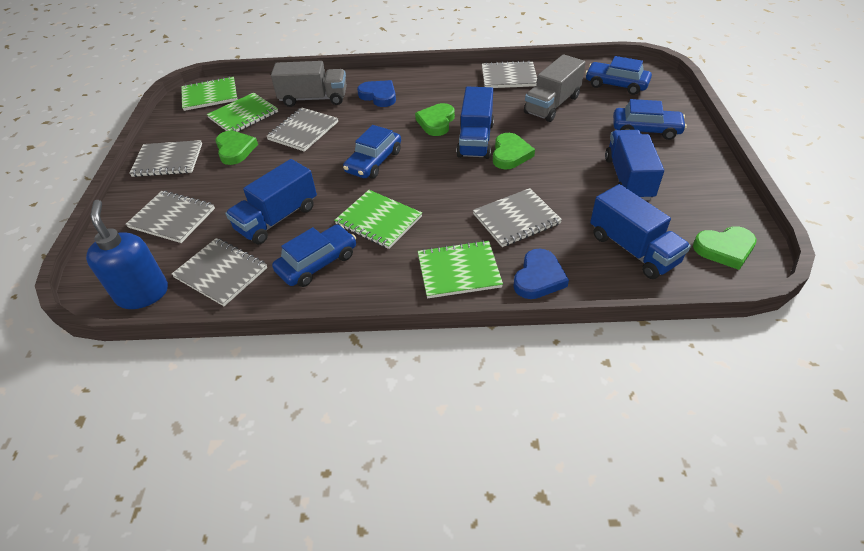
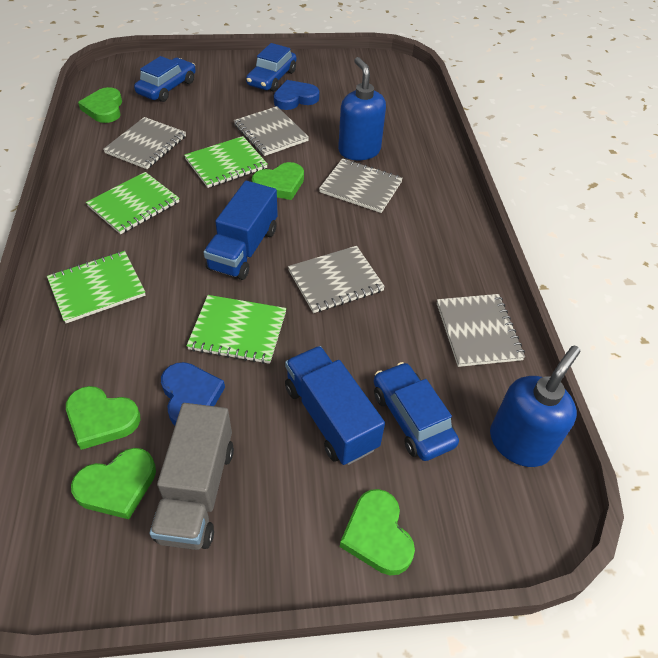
blue car: 4 -> 3
blue soap dispenser: 1 -> 2
blue truck: 4 -> 2
green heart: 4 -> 5
grey notebook: 6 -> 5
grey truck: 2 -> 1

